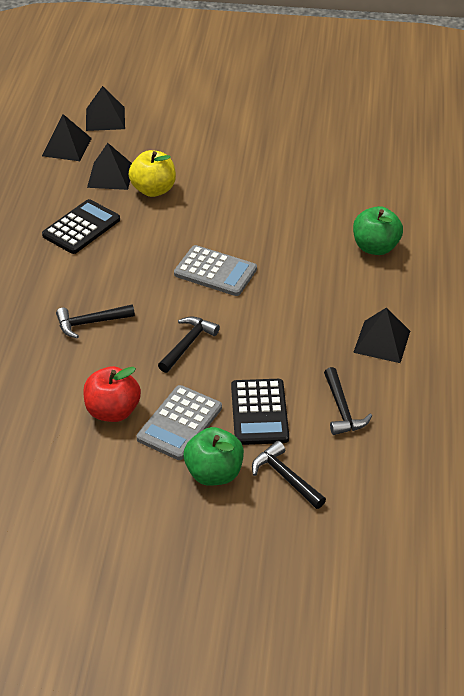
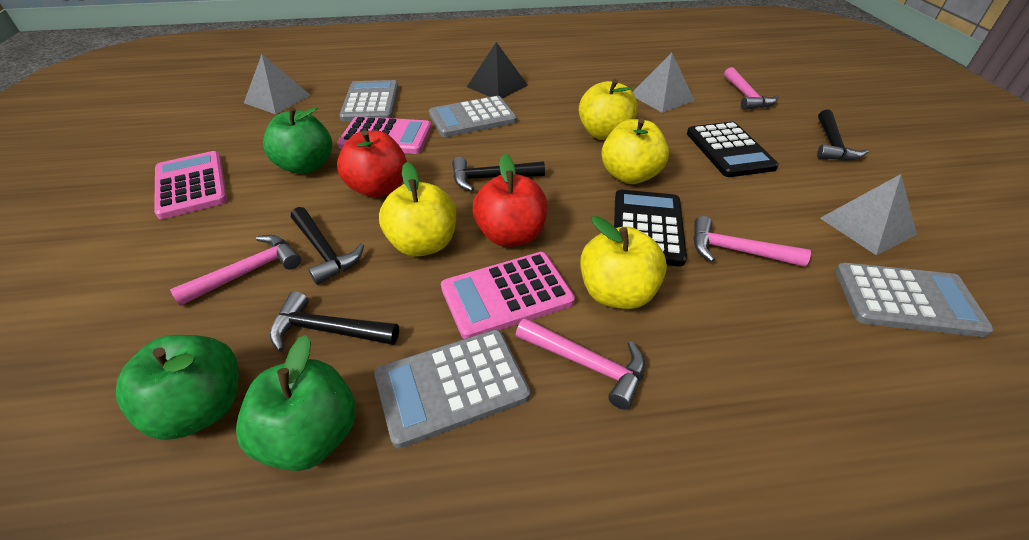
black pyramid: 4 -> 1
green apple: 2 -> 3
grey calculator: 2 -> 4
grey pyramid: 0 -> 3
pink calculator: 0 -> 3
pink hammer: 0 -> 4
red apple: 1 -> 2
yellow apple: 1 -> 4

